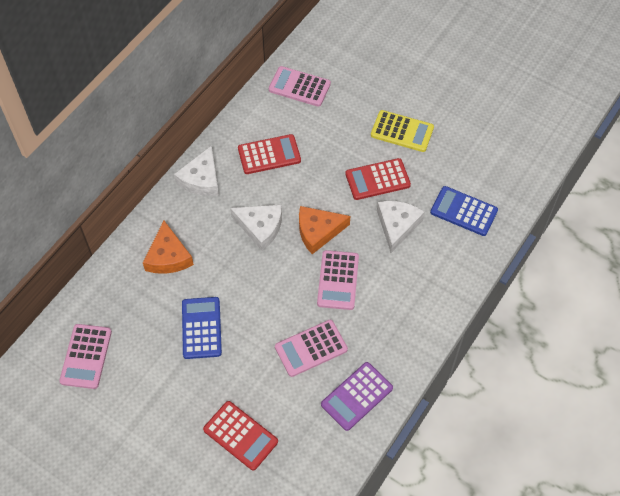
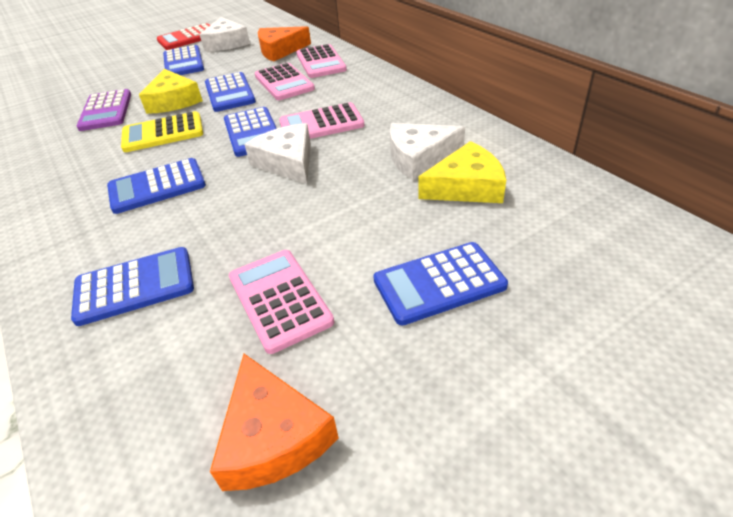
blue calculator: 2 -> 6
red calculator: 3 -> 1
yellow cheese: 0 -> 2

